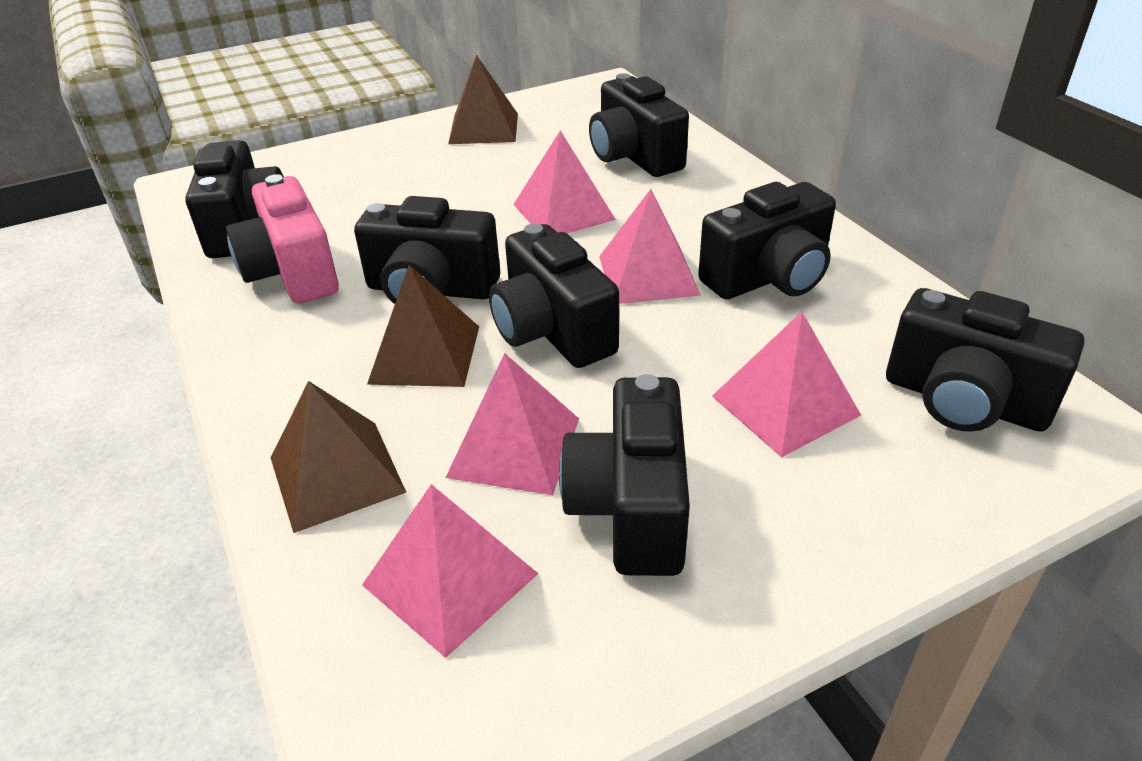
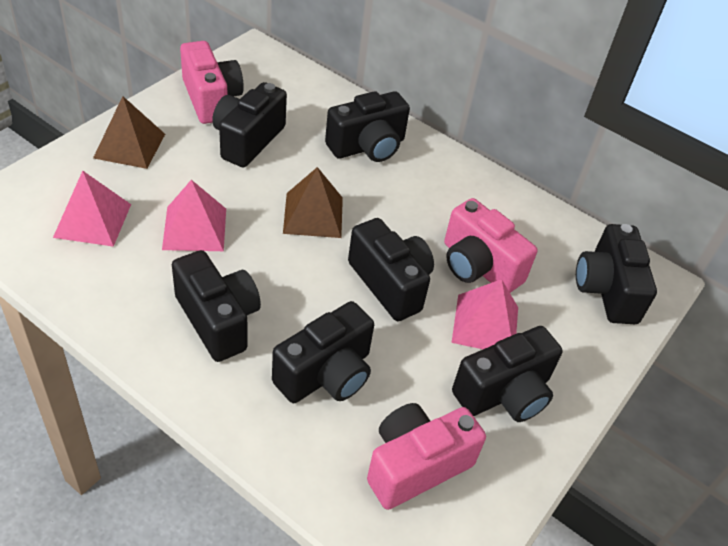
brown pyramid: 3 -> 2
pink camera: 1 -> 3
pink pyramid: 5 -> 3

